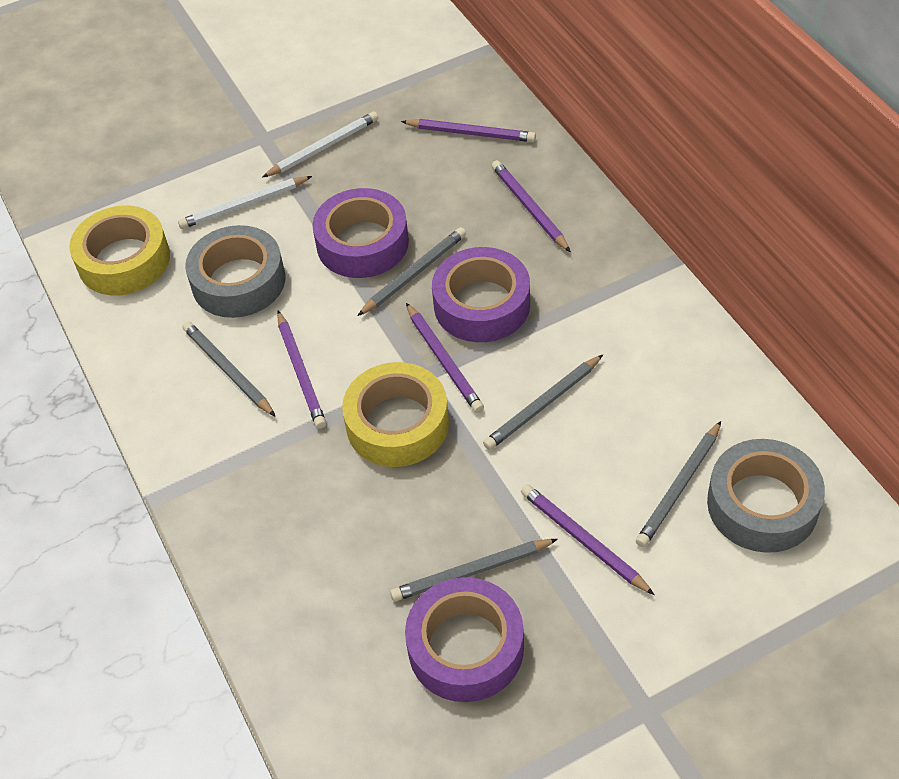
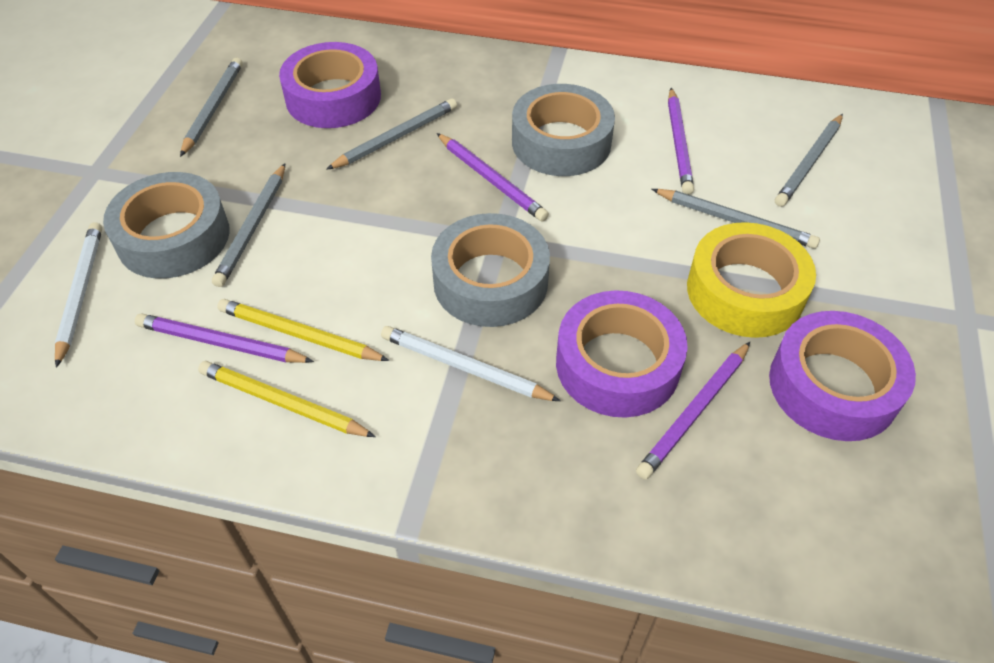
grey tape: 2 -> 3
purple pencil: 5 -> 4
yellow pencil: 0 -> 2
yellow tape: 2 -> 1

